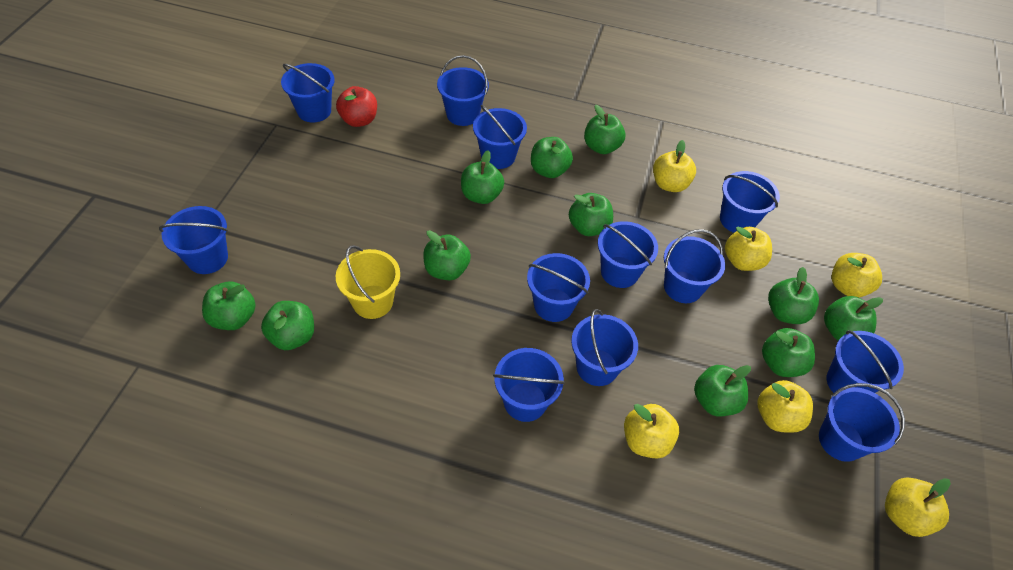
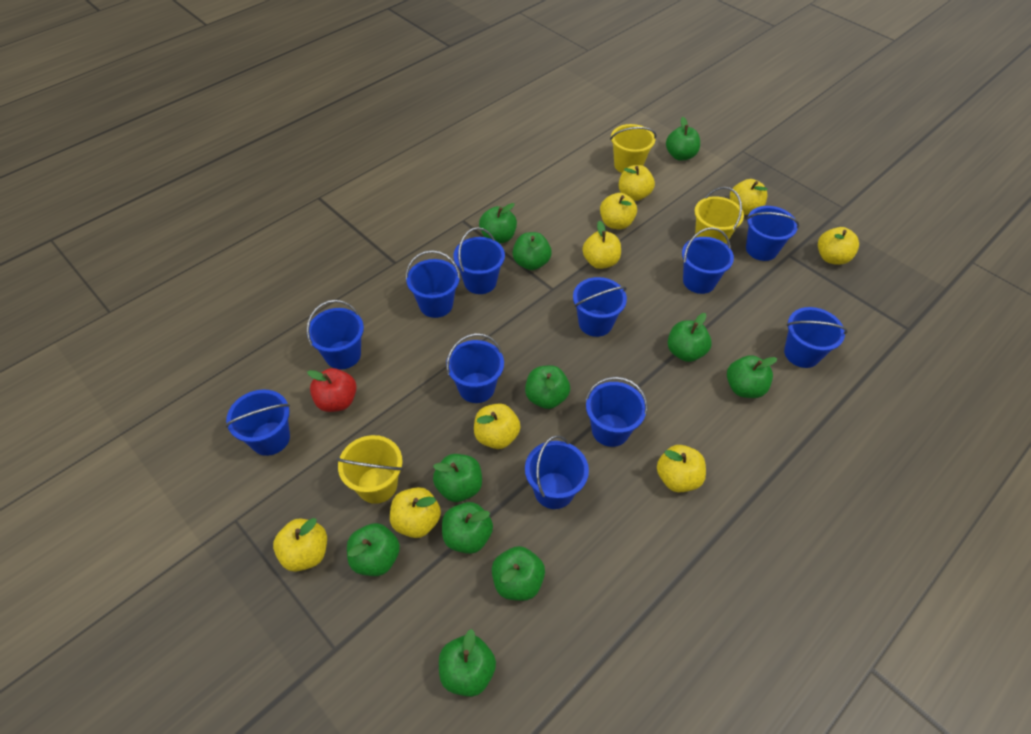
blue bucket: 12 -> 11
yellow apple: 6 -> 9
yellow bucket: 1 -> 3

